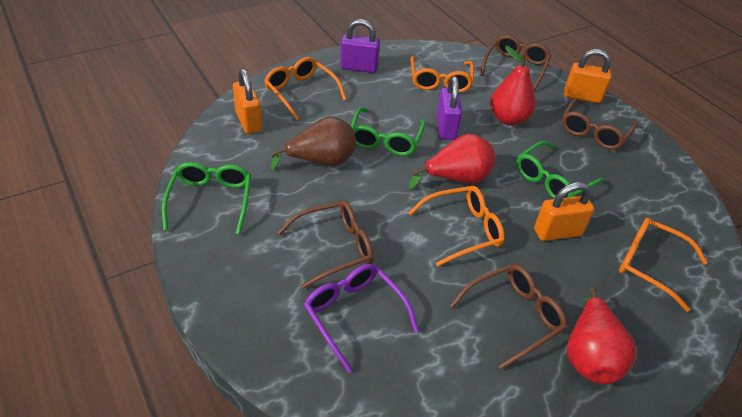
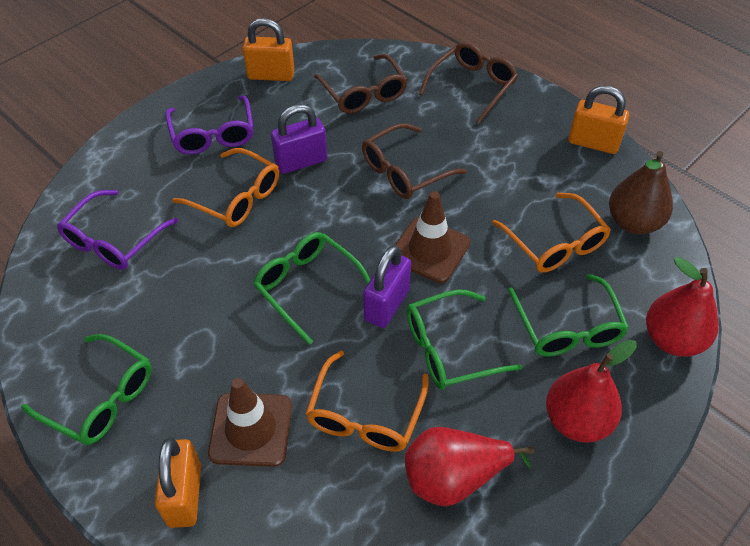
brown glasses: 4 -> 3
brown traffic cone: 0 -> 2
green glasses: 3 -> 4
orange glasses: 4 -> 3
purple glasses: 1 -> 2

